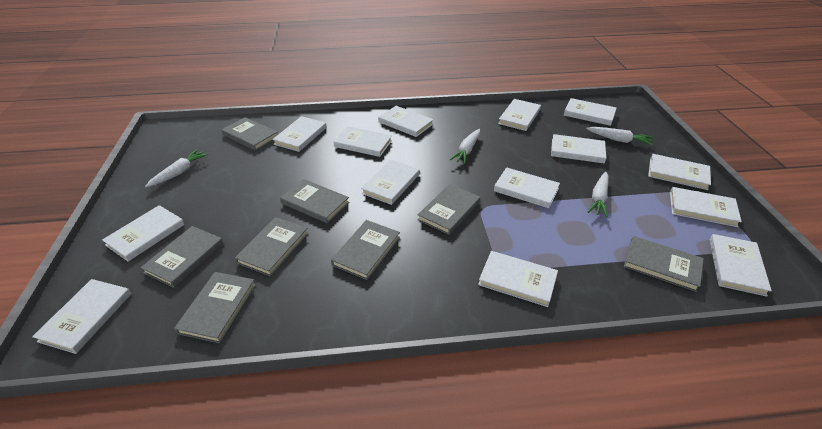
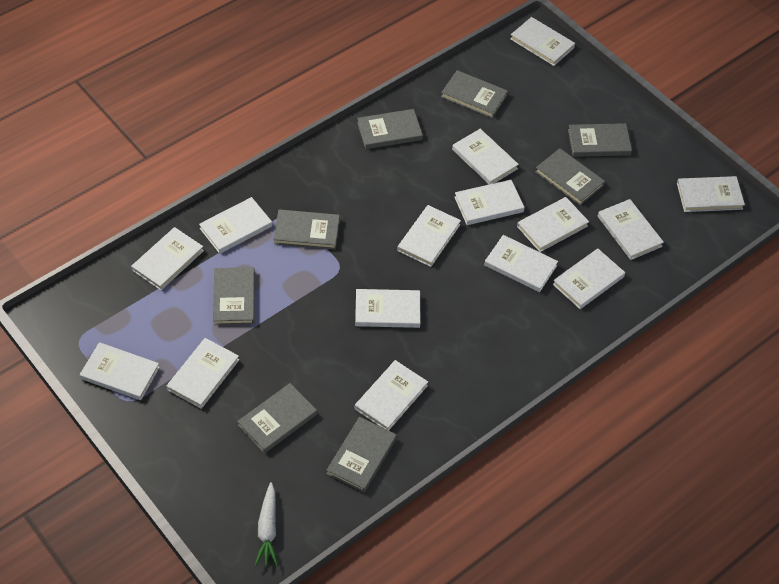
white book: 14 -> 15
white carrot: 4 -> 1

